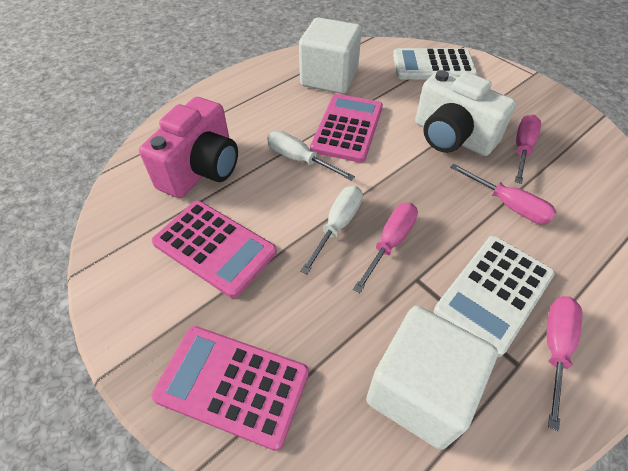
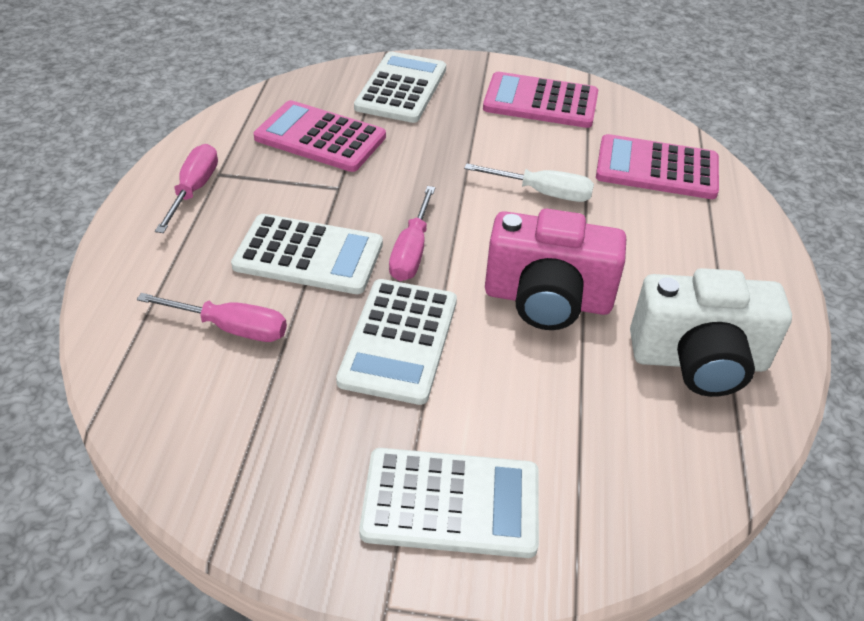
pink screwdriver: 4 -> 3
white calculator: 2 -> 4
white cube: 2 -> 0
white screwdriver: 2 -> 1

